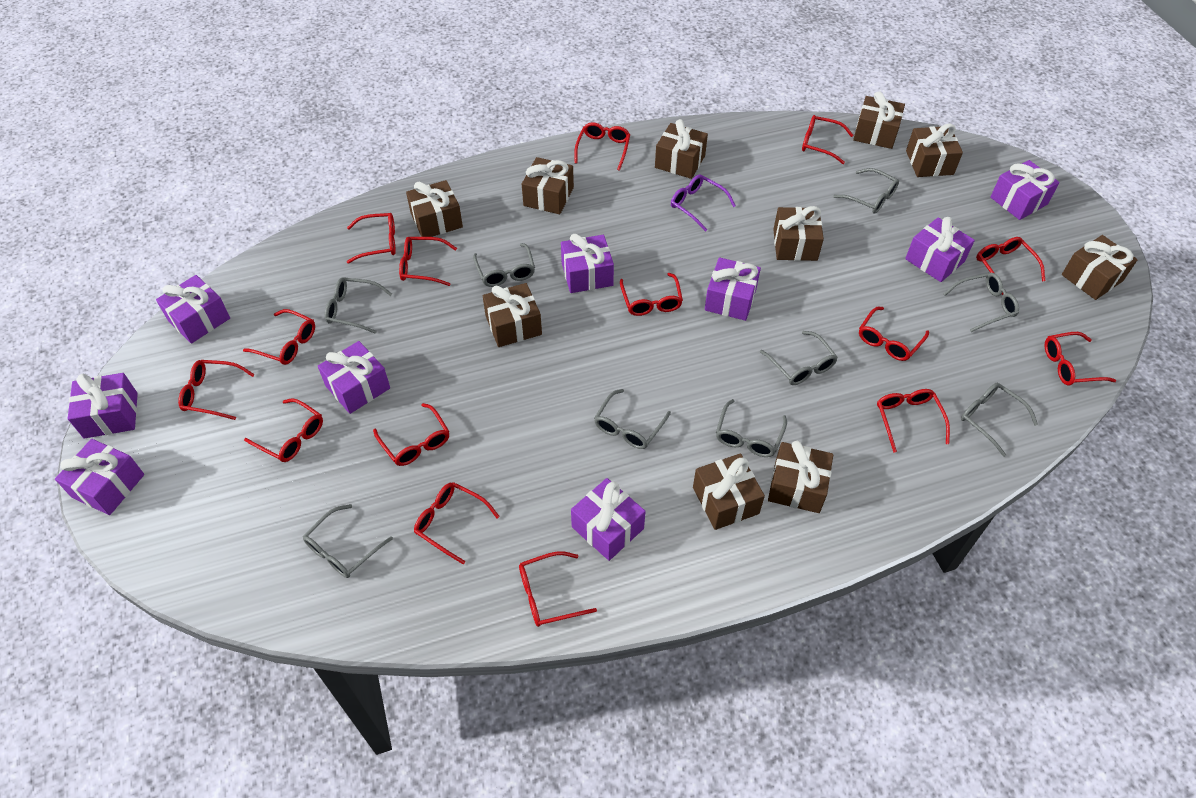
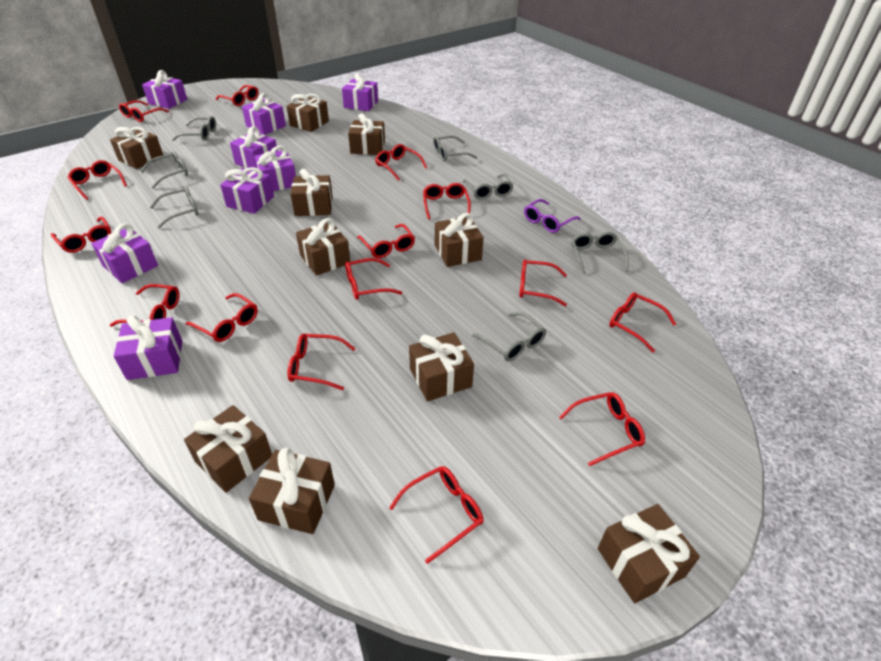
grey glasses: 9 -> 7
purple gift: 9 -> 8

